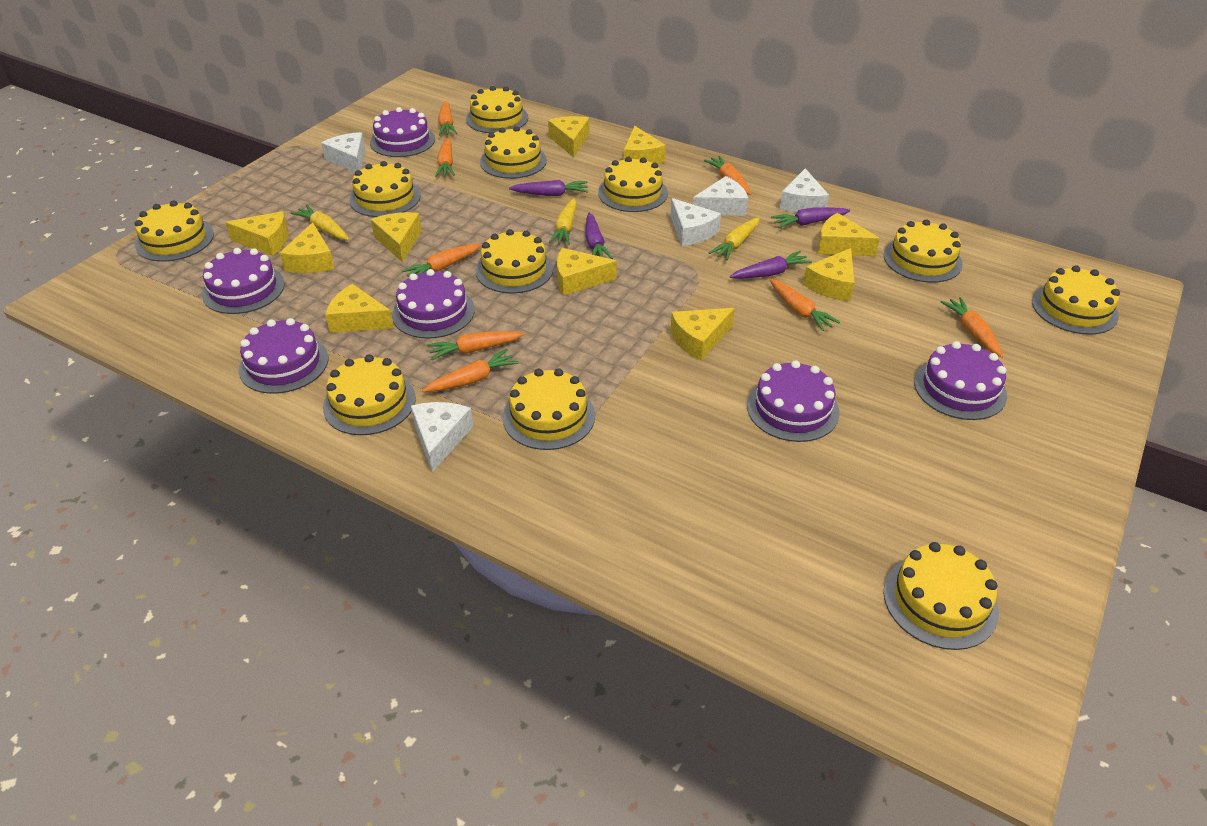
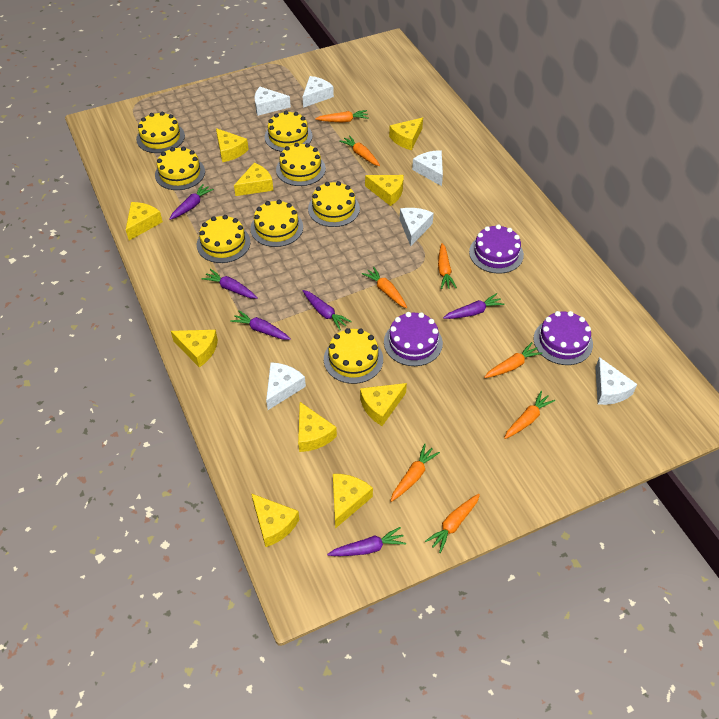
purple cake: 6 -> 3
purple carrot: 4 -> 6
white cheese: 5 -> 6
yellow cake: 11 -> 8
yellow carrot: 3 -> 0

